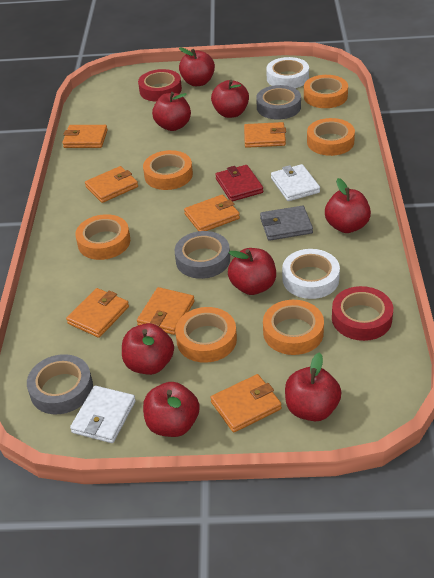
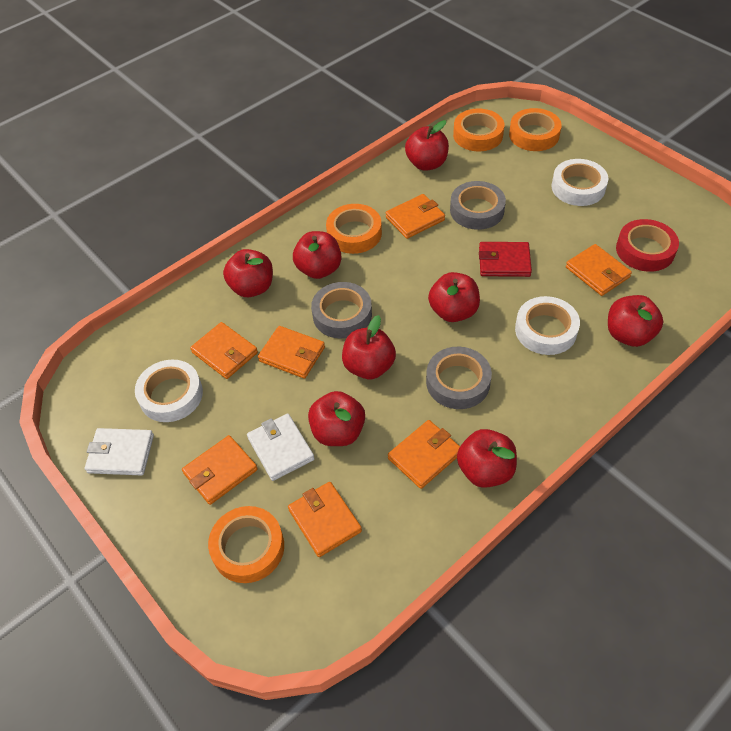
grey wallet: 1 -> 0
orange tape: 6 -> 4
red tape: 2 -> 1
white tape: 2 -> 3

